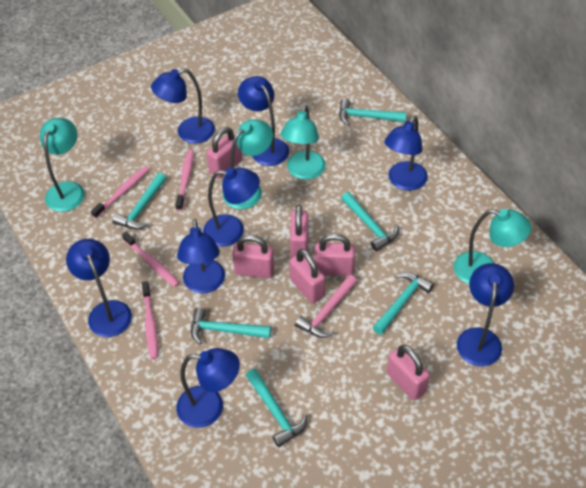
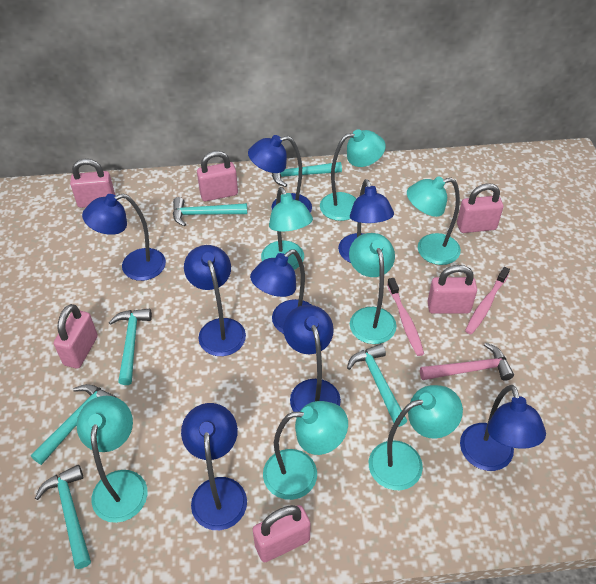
pink toothbrush: 4 -> 2
turquoise lamp: 4 -> 7

